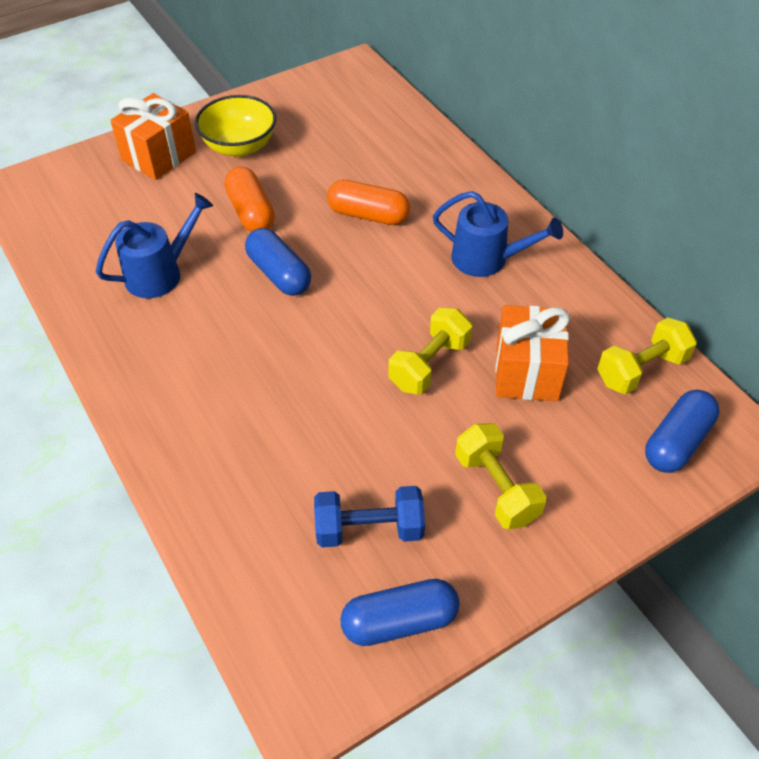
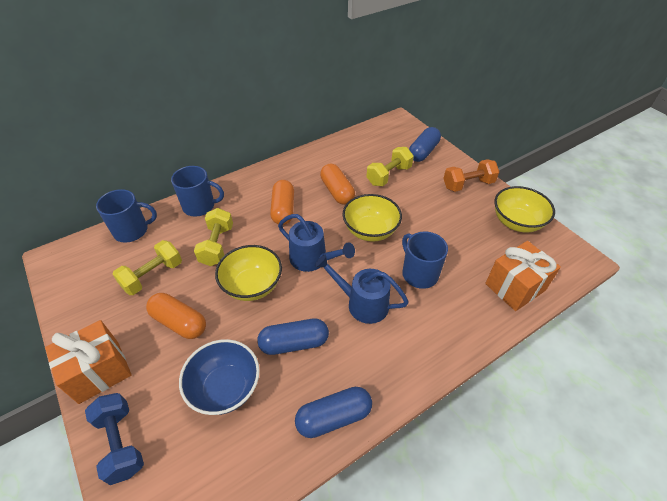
blue bowl: 0 -> 1
blue mug: 0 -> 3
orange capsule: 2 -> 3
orange dumbbell: 0 -> 1
yellow bowl: 1 -> 3

